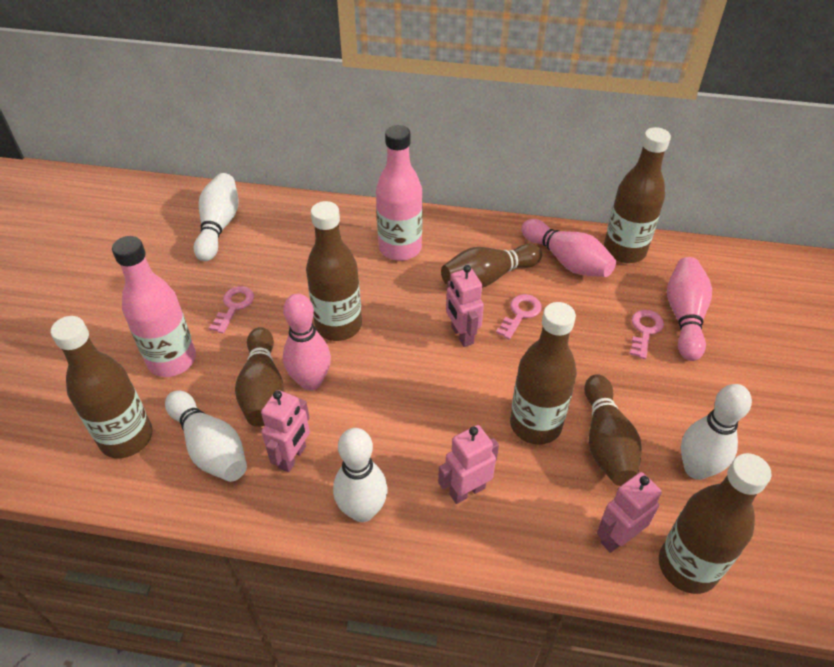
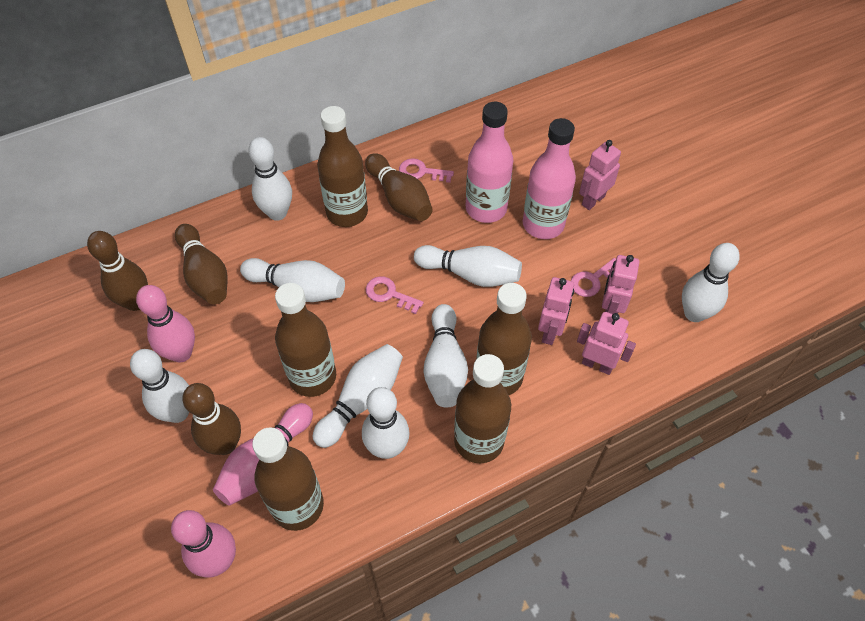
brown bowling pin: 3 -> 4
white bowling pin: 4 -> 8

